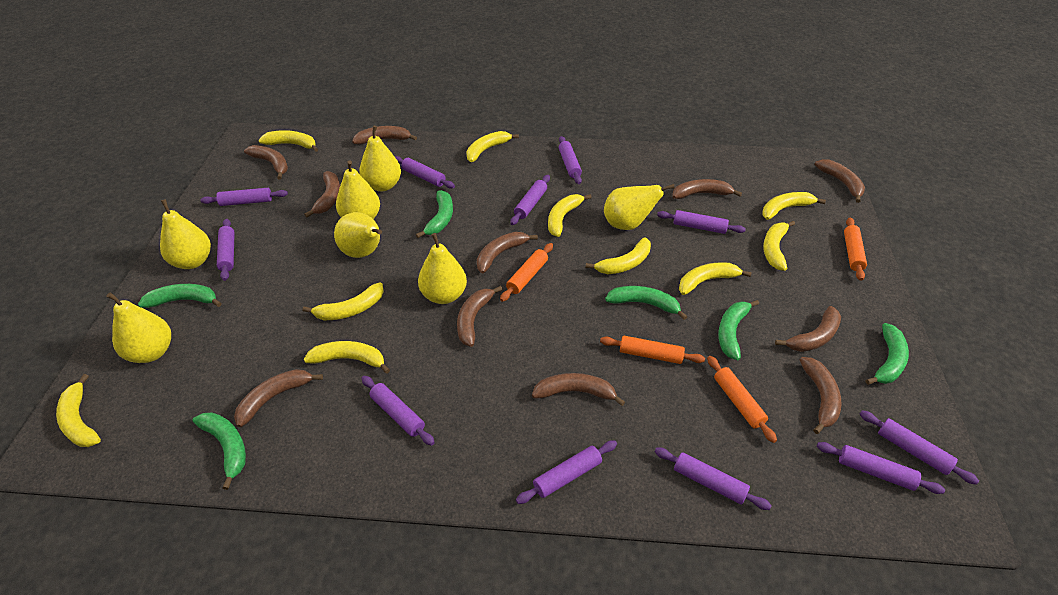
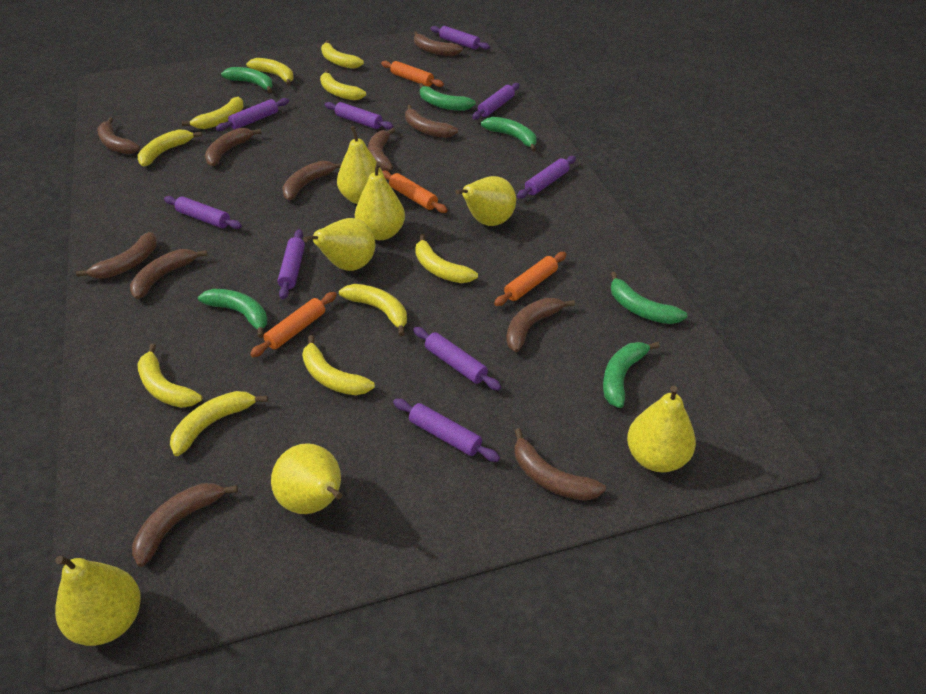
purple rolling pin: 11 -> 9

